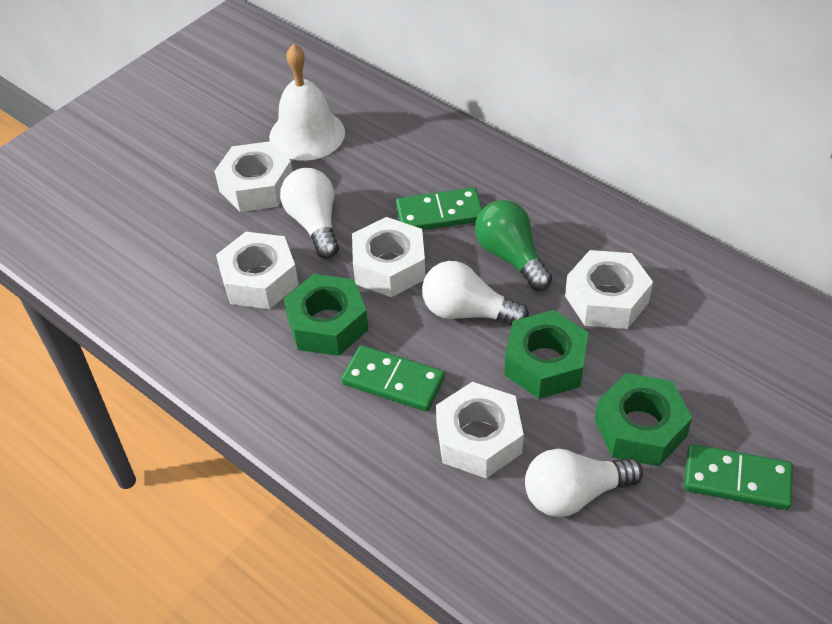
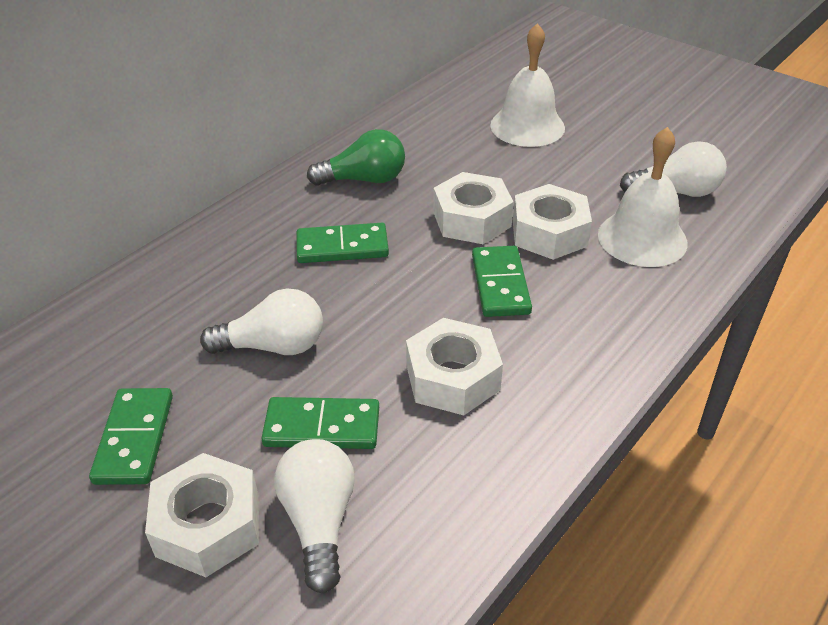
green domino: 3 -> 4
green nut: 3 -> 0
white bell: 1 -> 2
white nut: 5 -> 4

